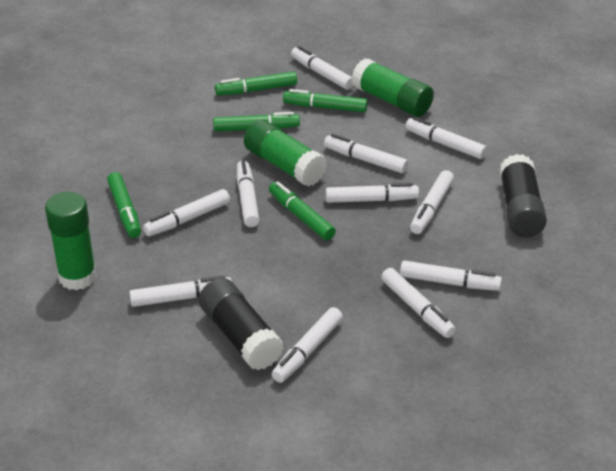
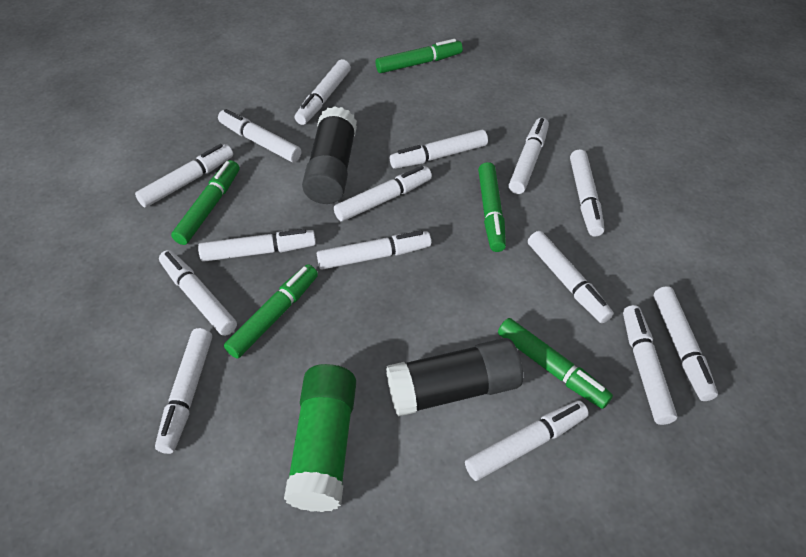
green glue stick: 3 -> 1
white marker: 11 -> 15

